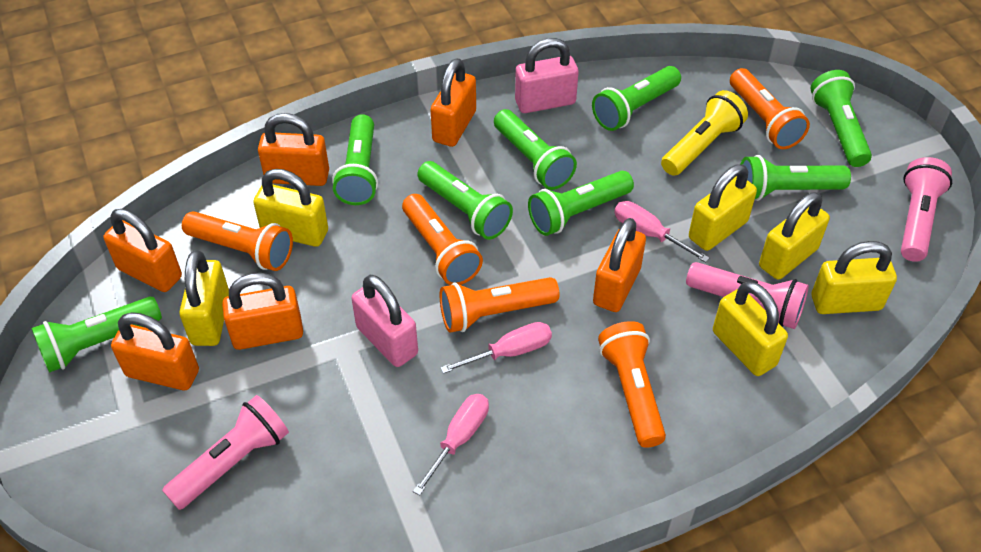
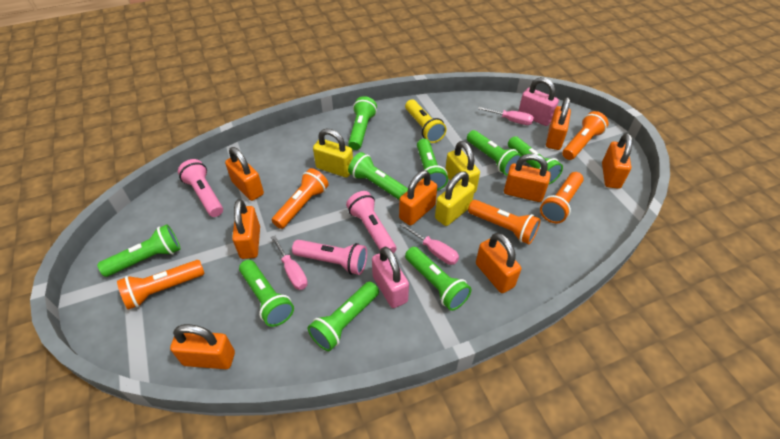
green flashlight: 8 -> 9
orange padlock: 6 -> 8
yellow padlock: 6 -> 3

